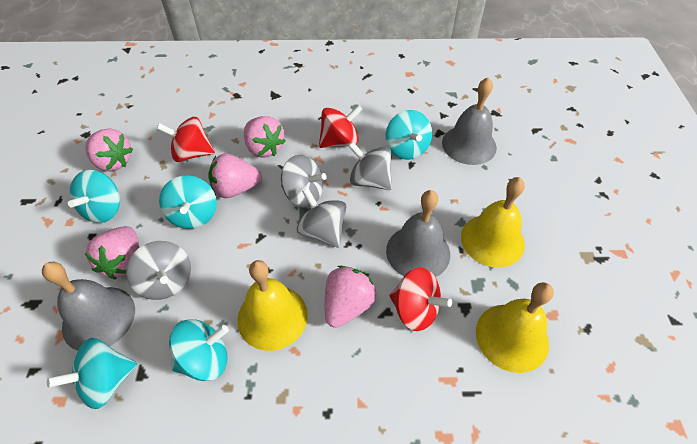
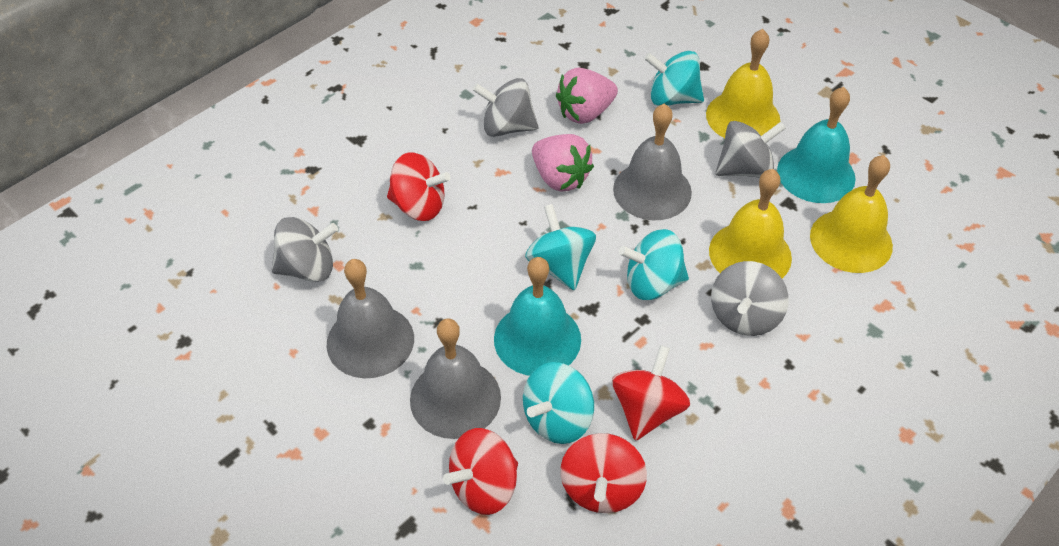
pink strawberry: 5 -> 2
red spinning top: 3 -> 4
turquoise bell: 0 -> 2
turquoise spinning top: 5 -> 4

